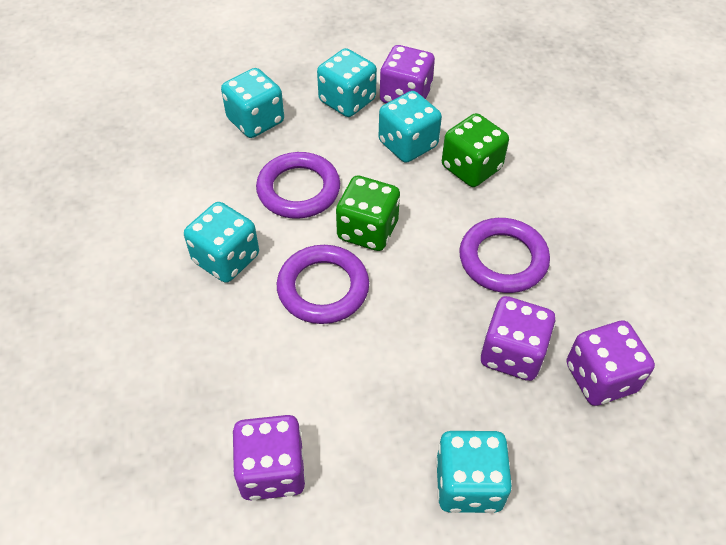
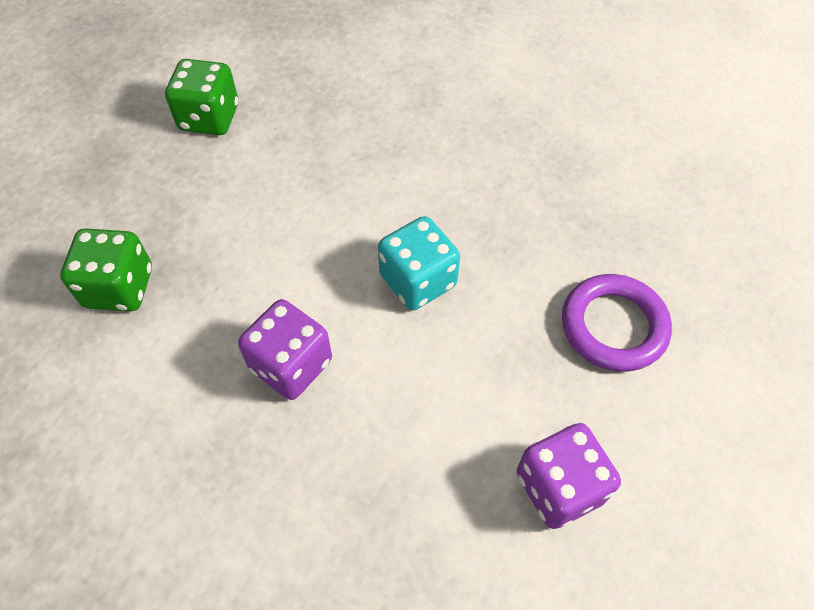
purple dice: 4 -> 2
purple ring: 3 -> 1
turquoise dice: 5 -> 1

